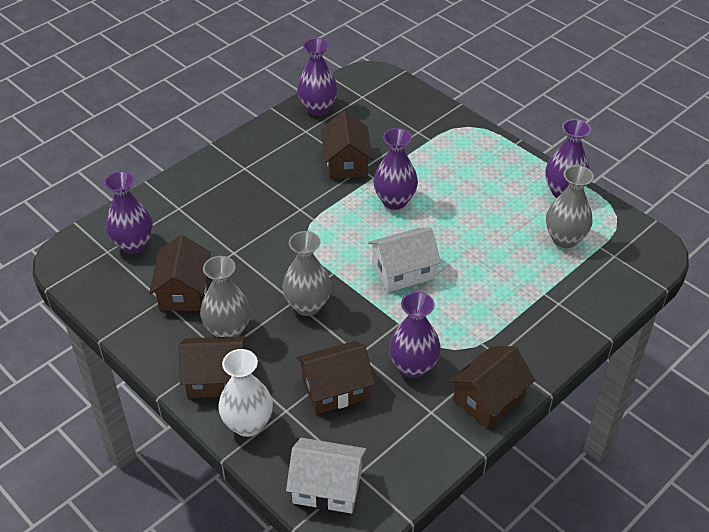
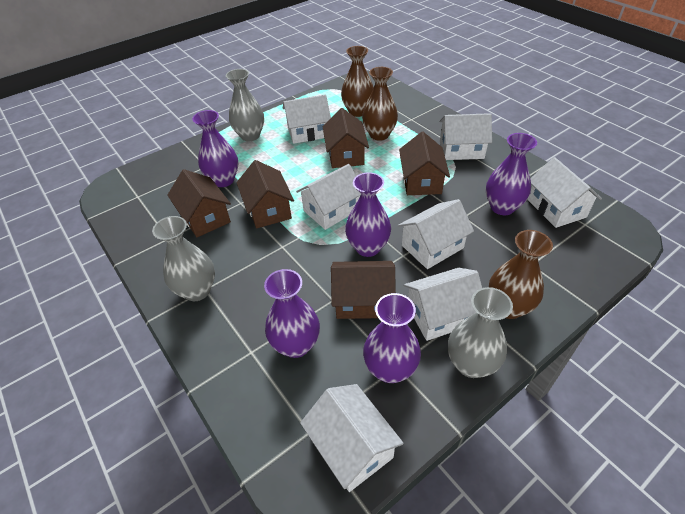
brown vase: 0 -> 3
white house: 2 -> 7
white vase: 1 -> 0

